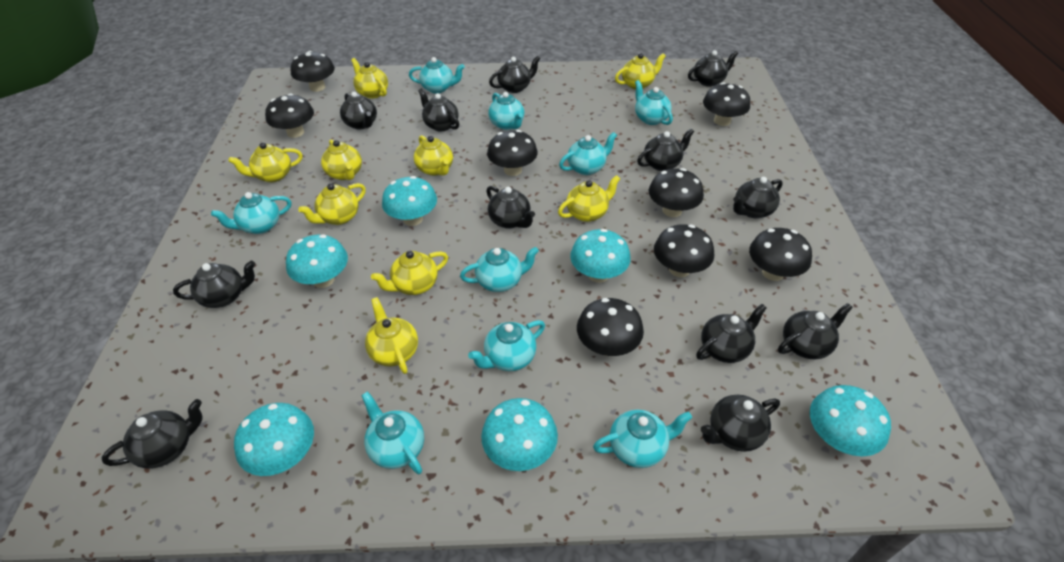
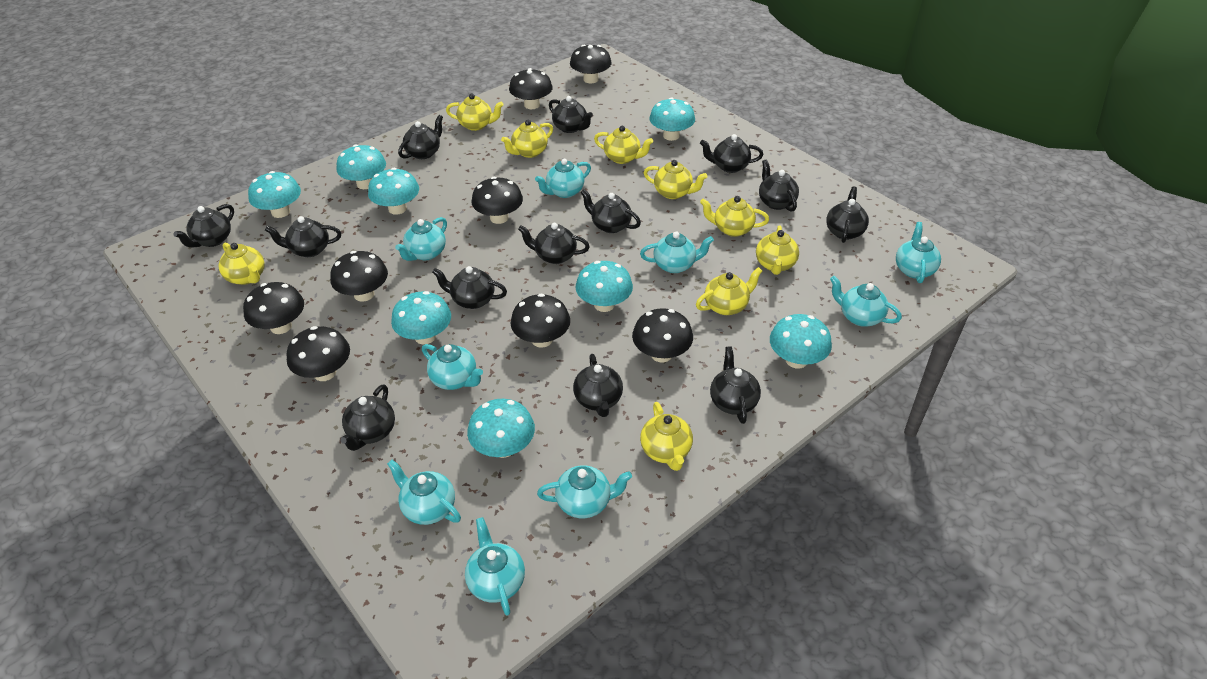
black teapot: 12 -> 13
turquoise mushroom: 6 -> 8

